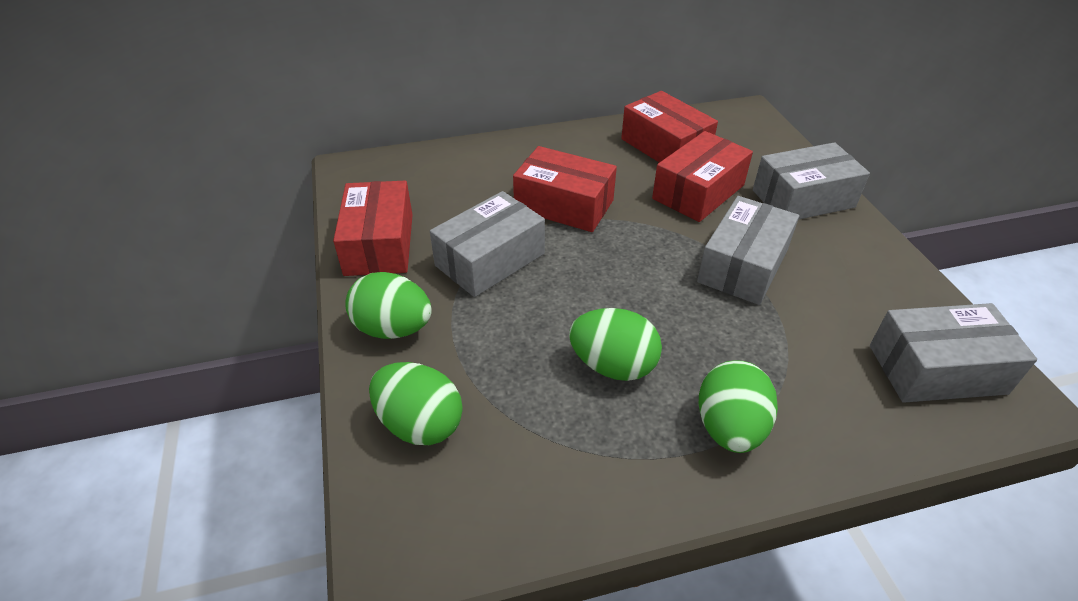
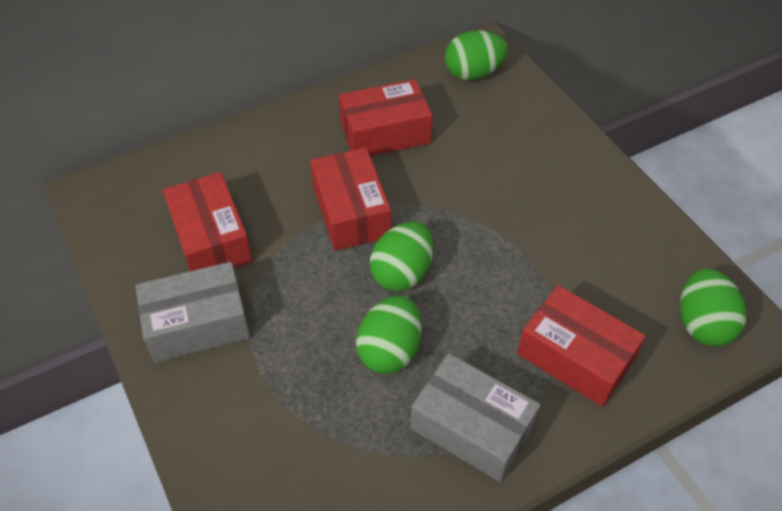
grey box: 4 -> 2

